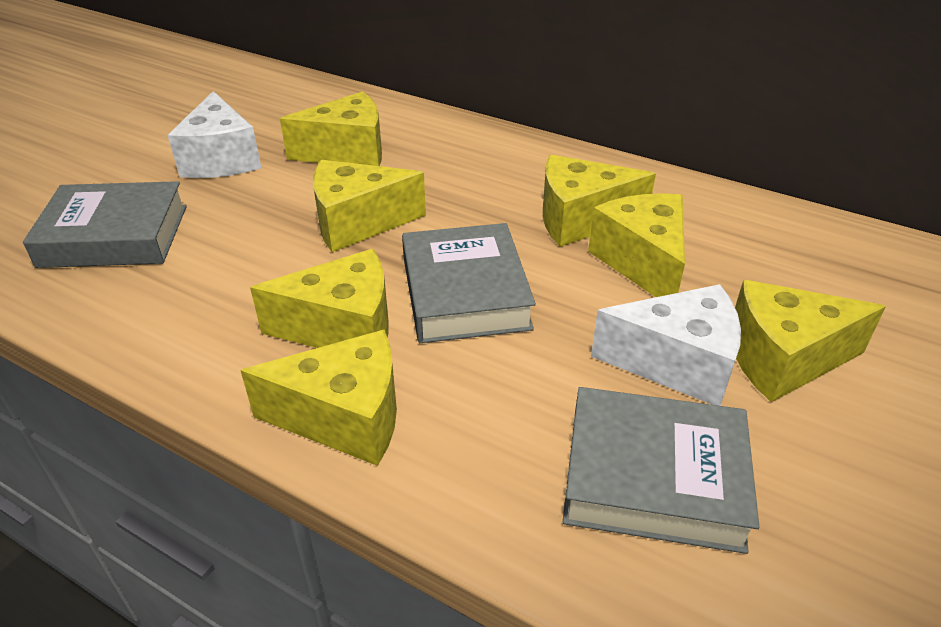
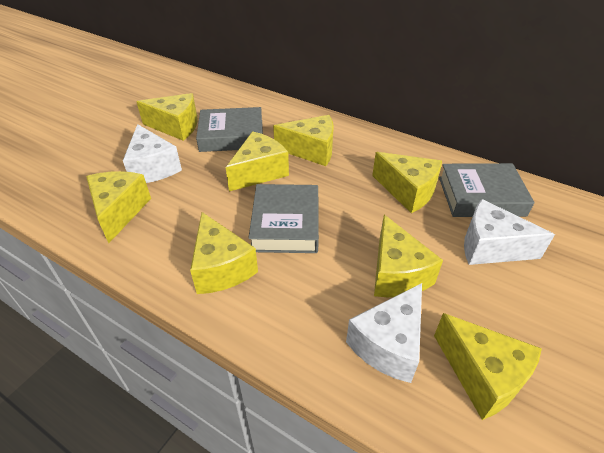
white cheese: 2 -> 3
yellow cheese: 7 -> 8

